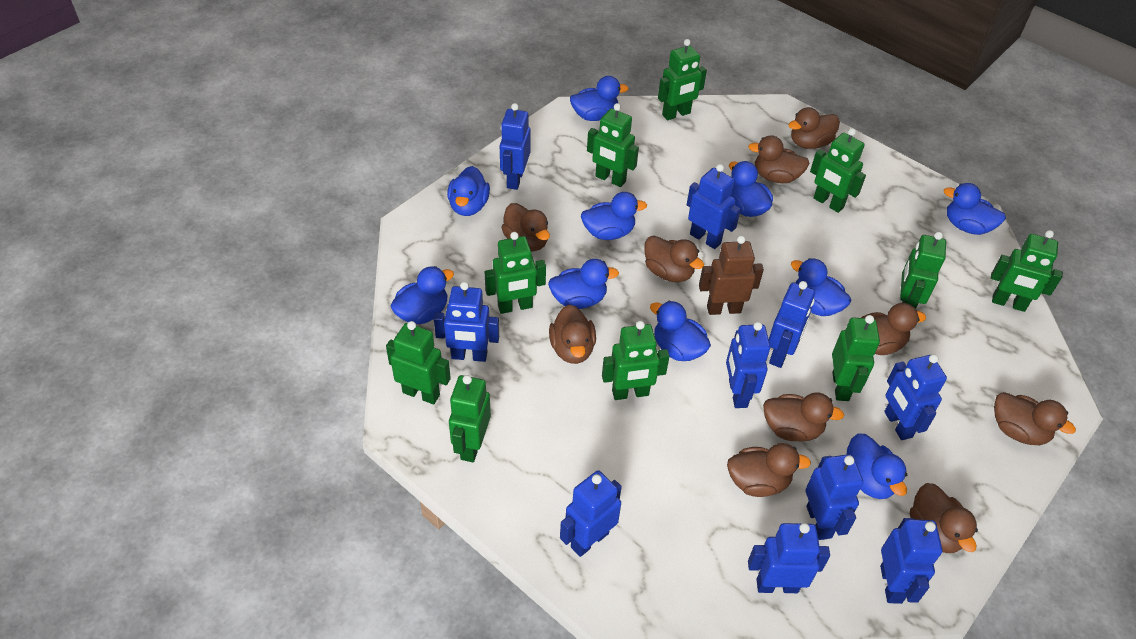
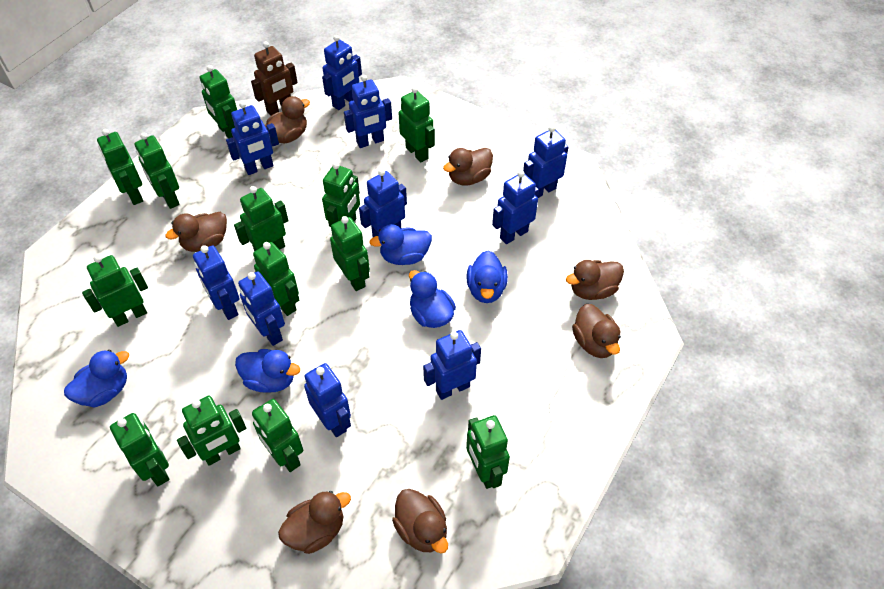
blue duck: 10 -> 5
brown duck: 10 -> 7
green robot: 10 -> 13

